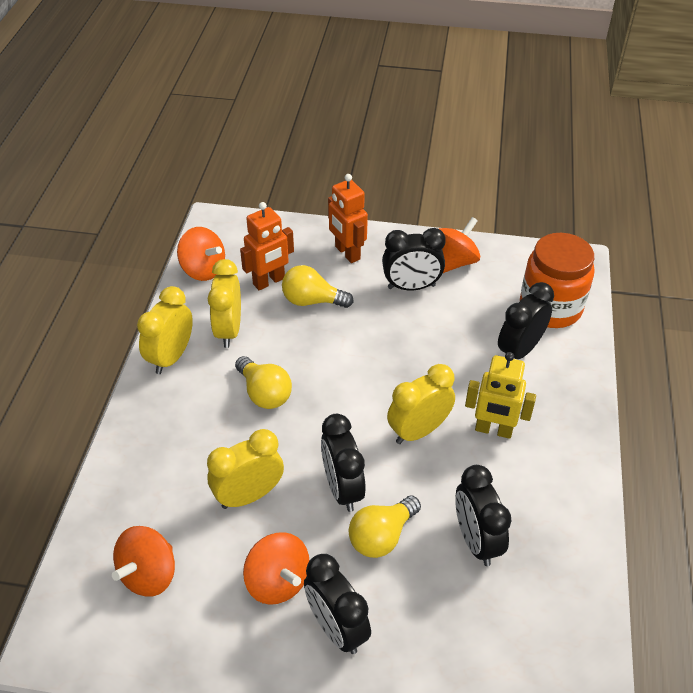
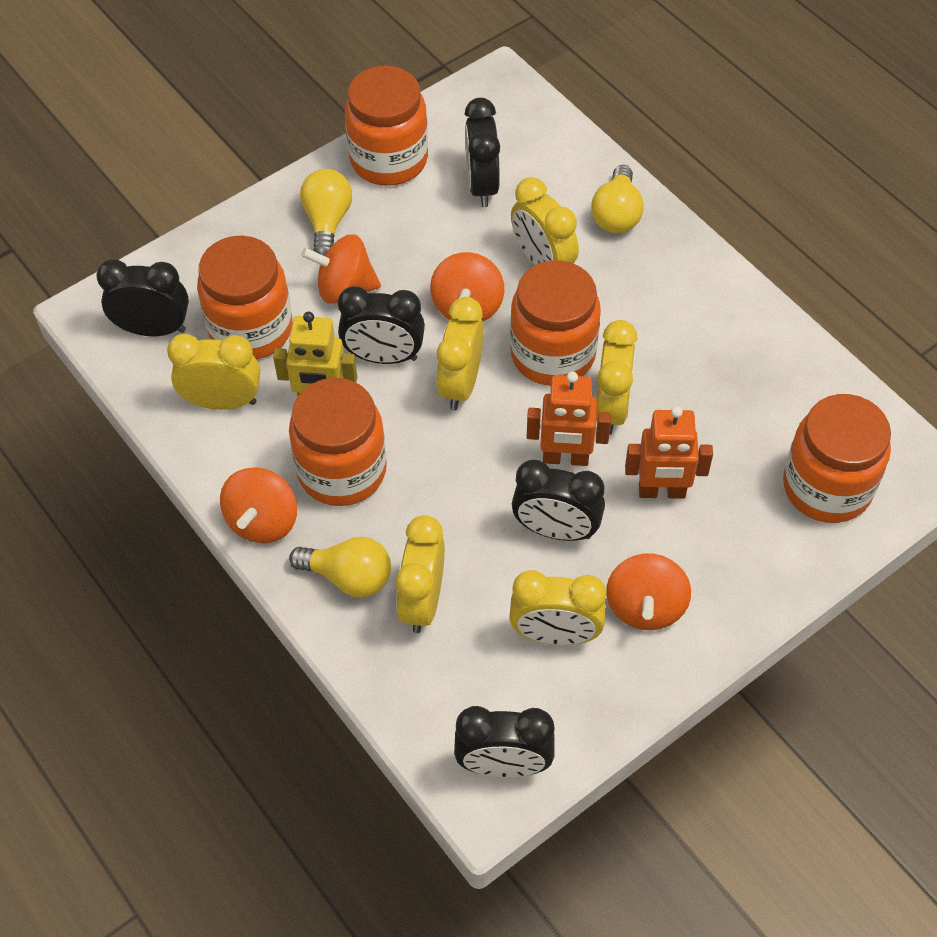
orange jar: 1 -> 5
yellow clock: 4 -> 6

